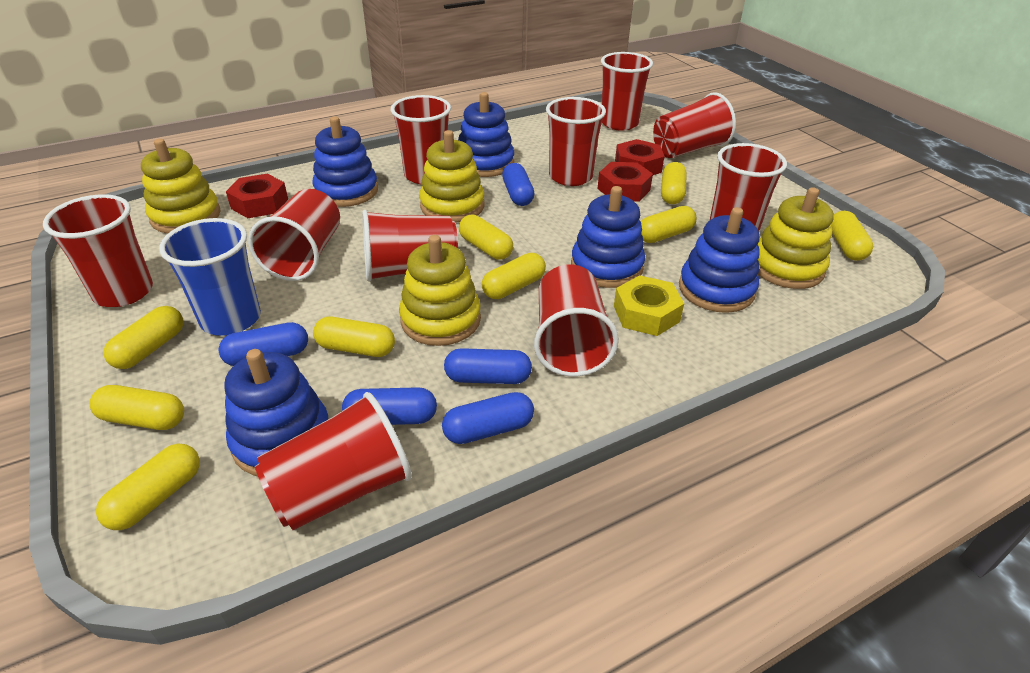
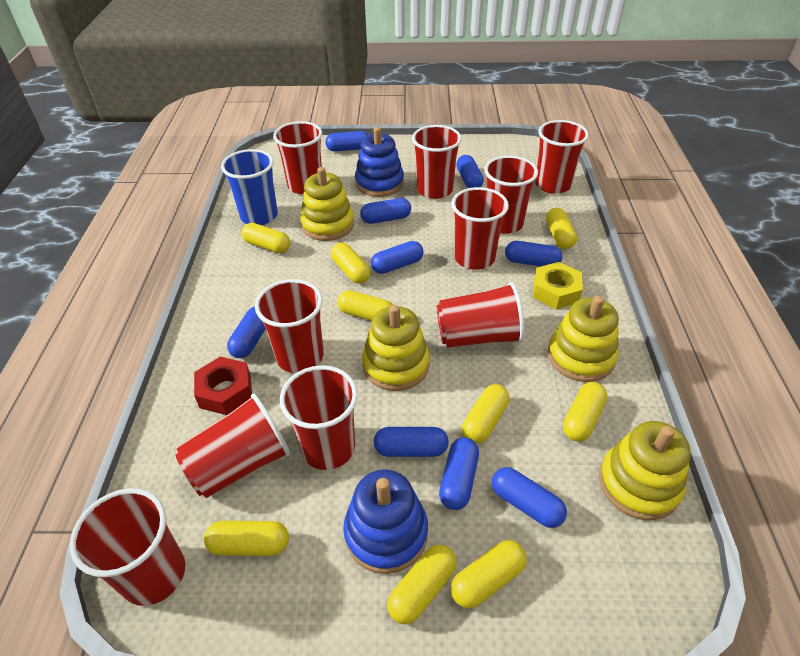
blue capsule: 5 -> 9
blue stacking toy: 5 -> 2
red nut: 3 -> 1

